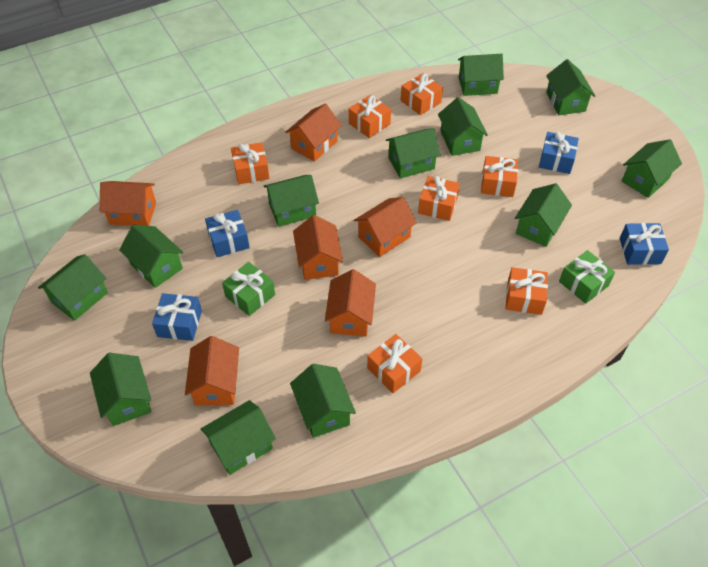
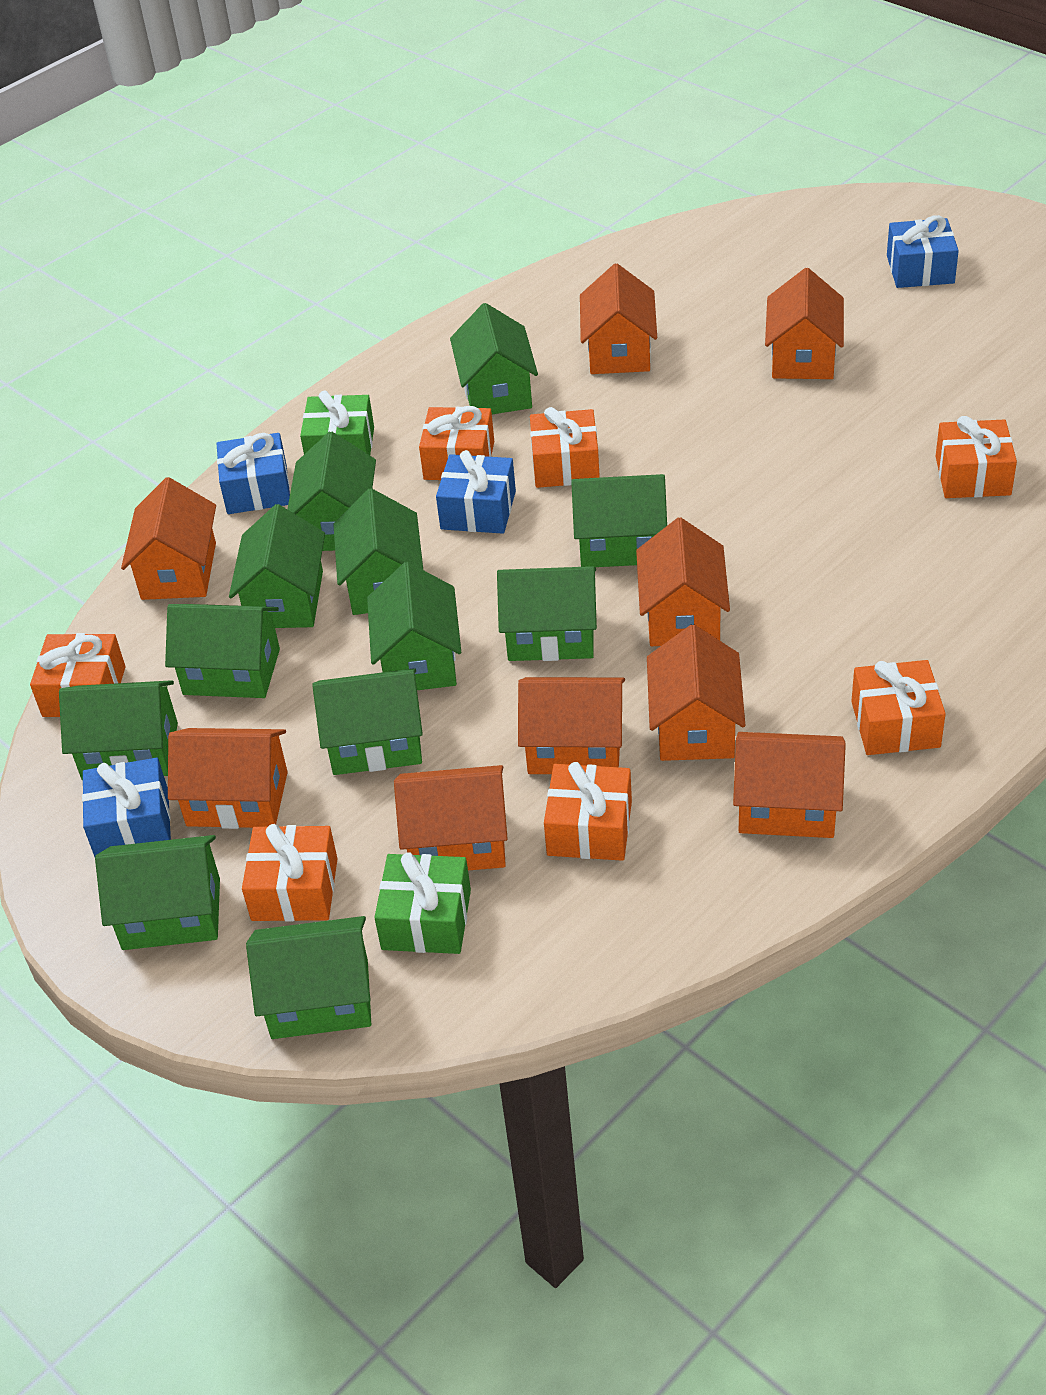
orange house: 6 -> 9

